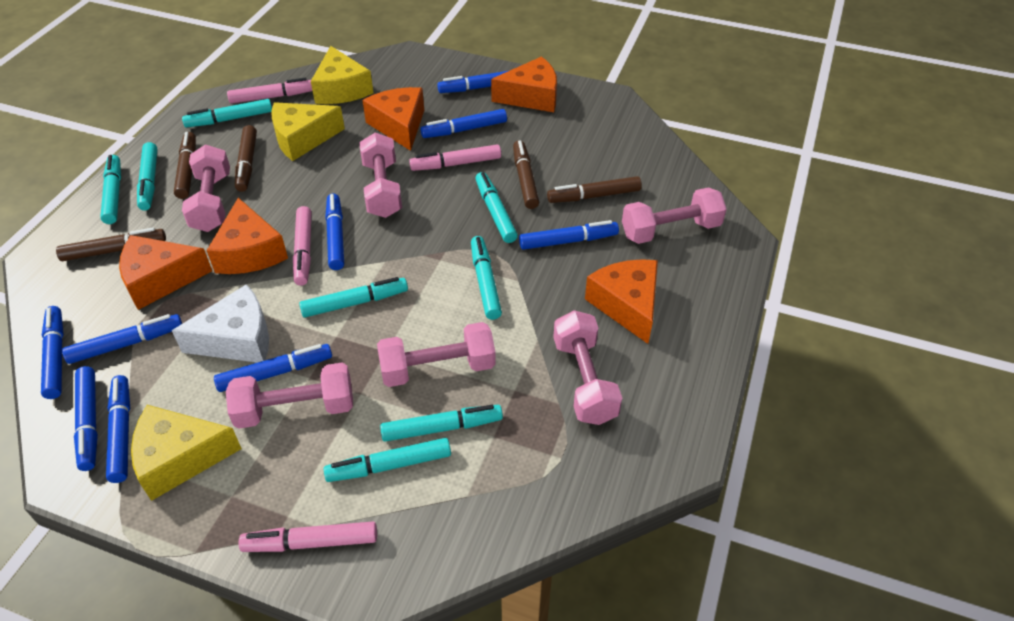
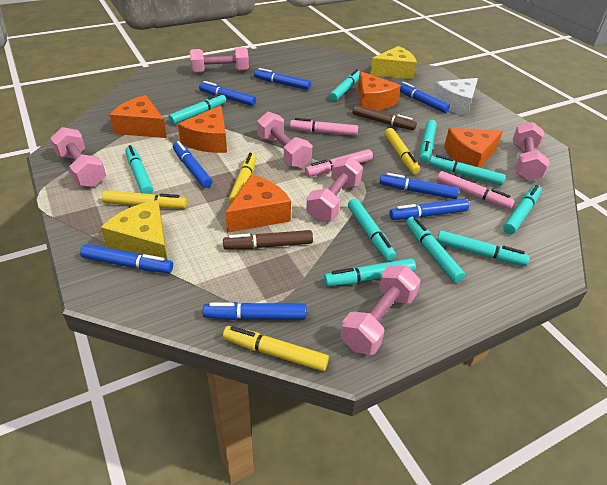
blue marker: 9 -> 8
brown marker: 5 -> 2
pink marker: 4 -> 3
turquoise marker: 8 -> 10
yellow cheese: 3 -> 2
yellow marker: 0 -> 4

